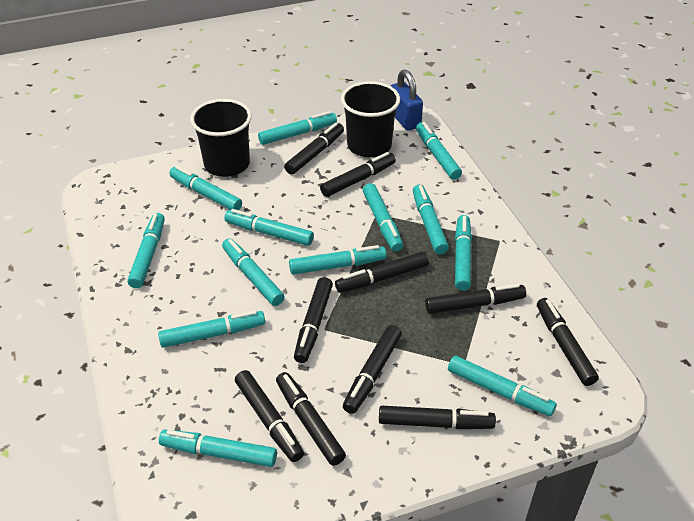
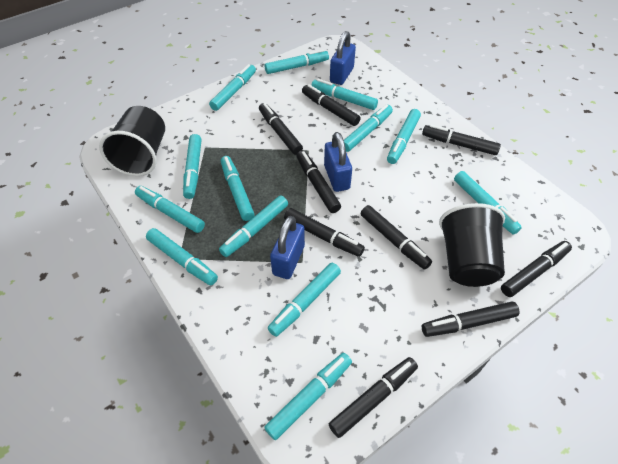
black marker: 10 -> 9
blue padlock: 1 -> 3

